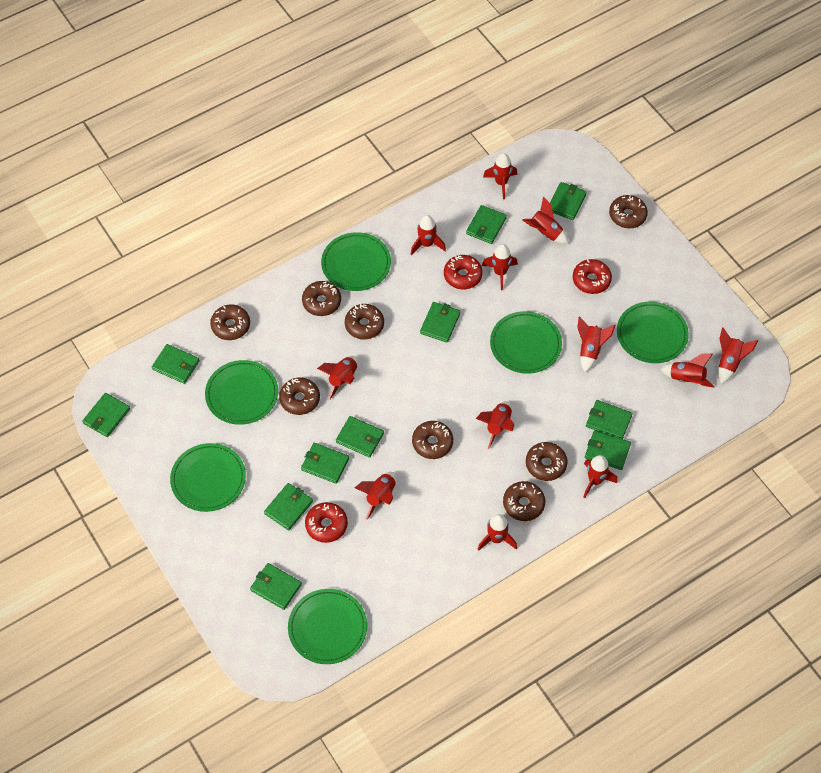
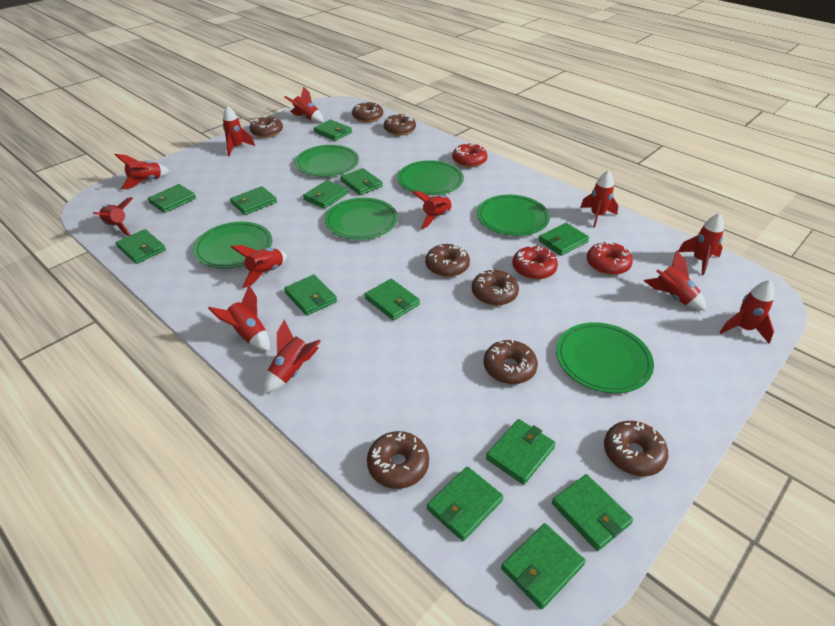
green wallet: 11 -> 13

